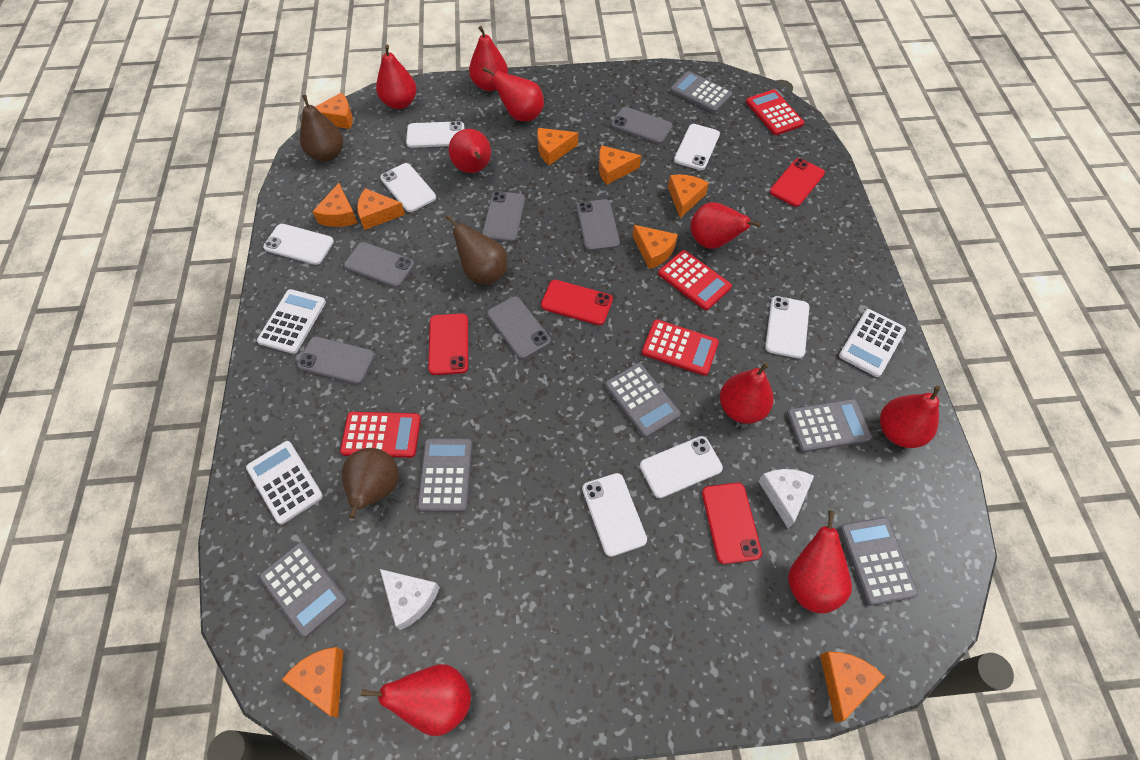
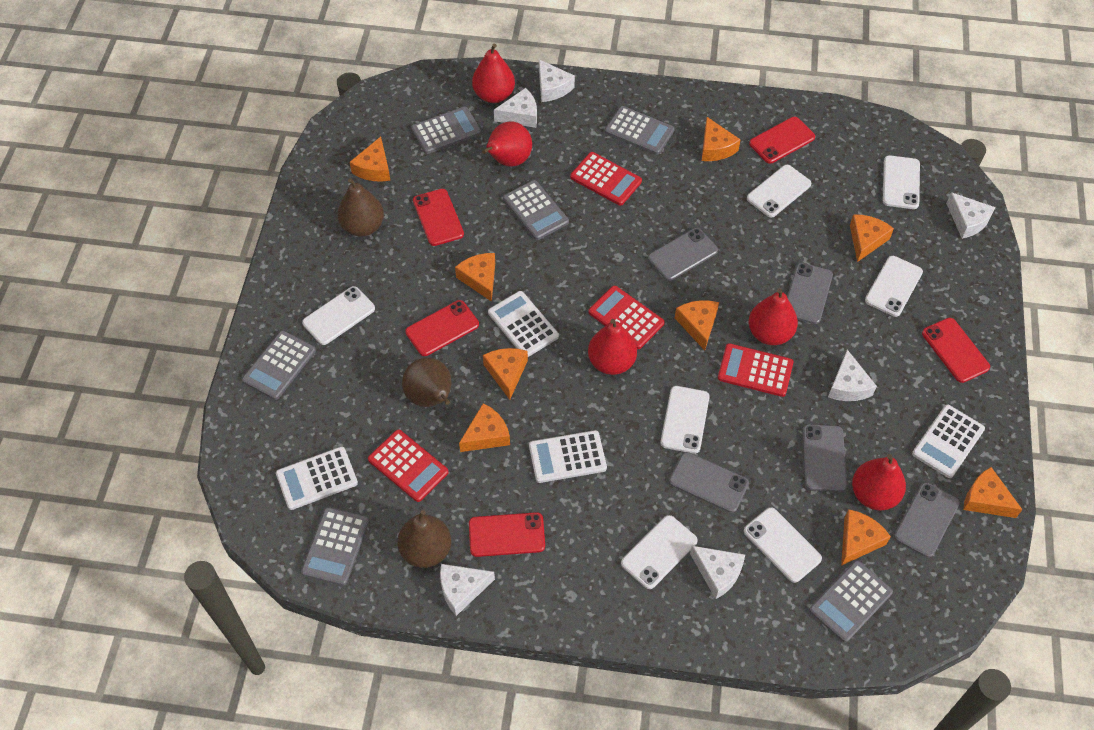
grey phone: 6 -> 5
red pear: 9 -> 5
red phone: 4 -> 5
white calculator: 3 -> 4
white cheese: 2 -> 6

